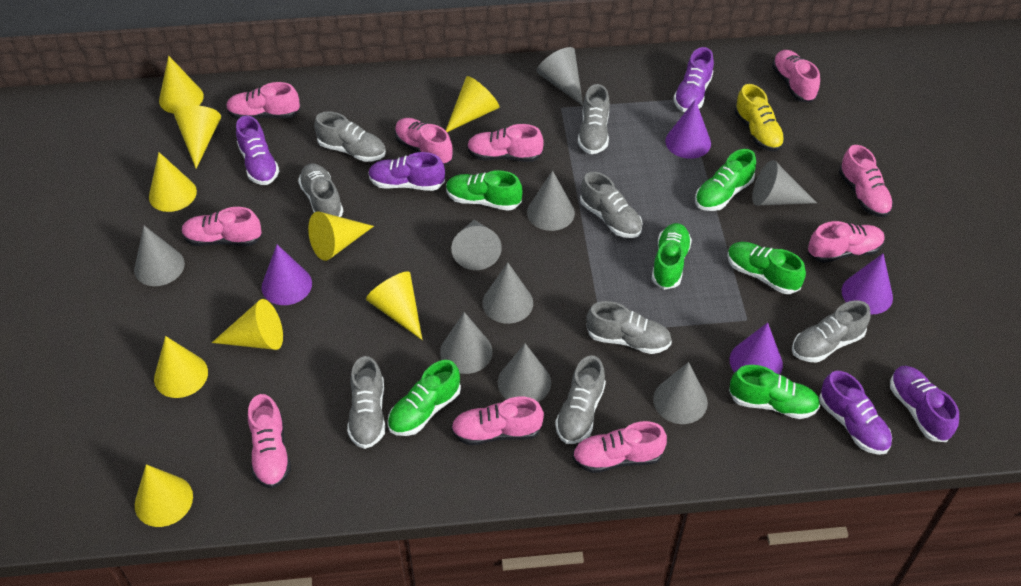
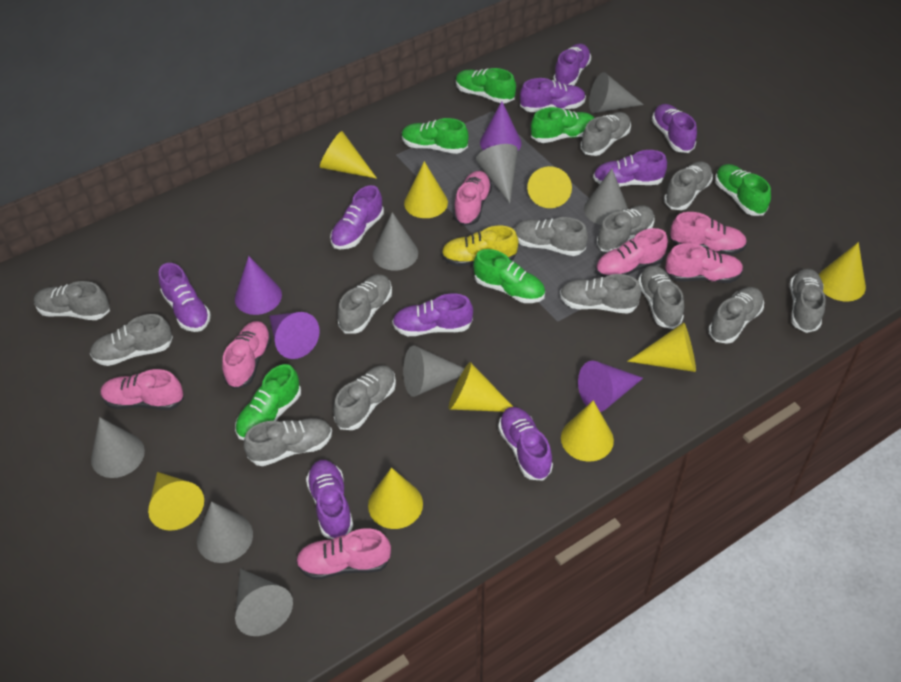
grey cone: 9 -> 8
grey shoe: 8 -> 13
pink shoe: 10 -> 7
purple shoe: 5 -> 9

